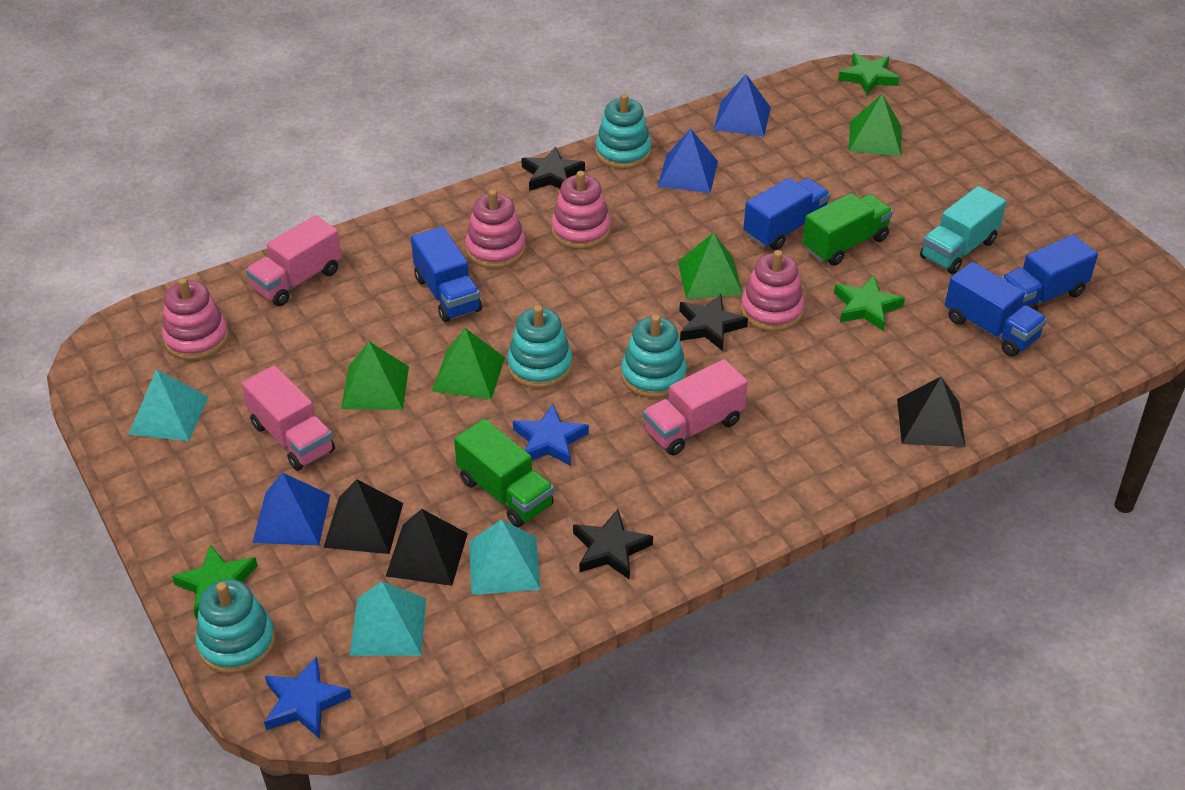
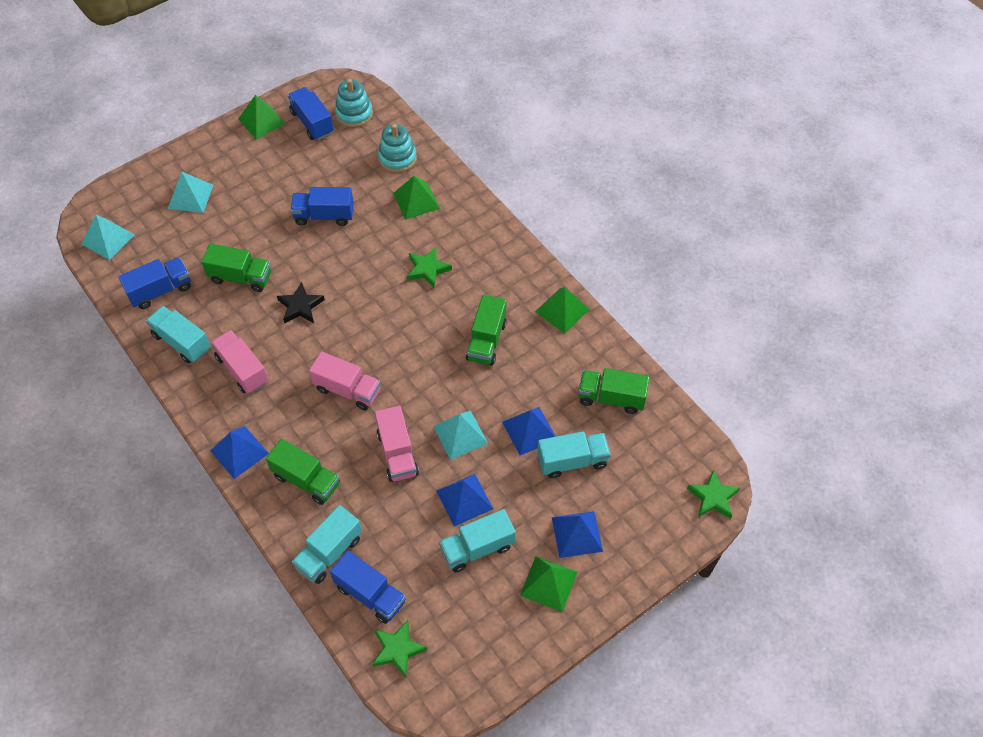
black pyramid: 3 -> 0
black star: 3 -> 1
blue pyramid: 3 -> 4
blue star: 2 -> 0
green truck: 2 -> 4
pink stacking toy: 4 -> 0
turquoise stacking toy: 4 -> 2
turquoise truck: 1 -> 4

